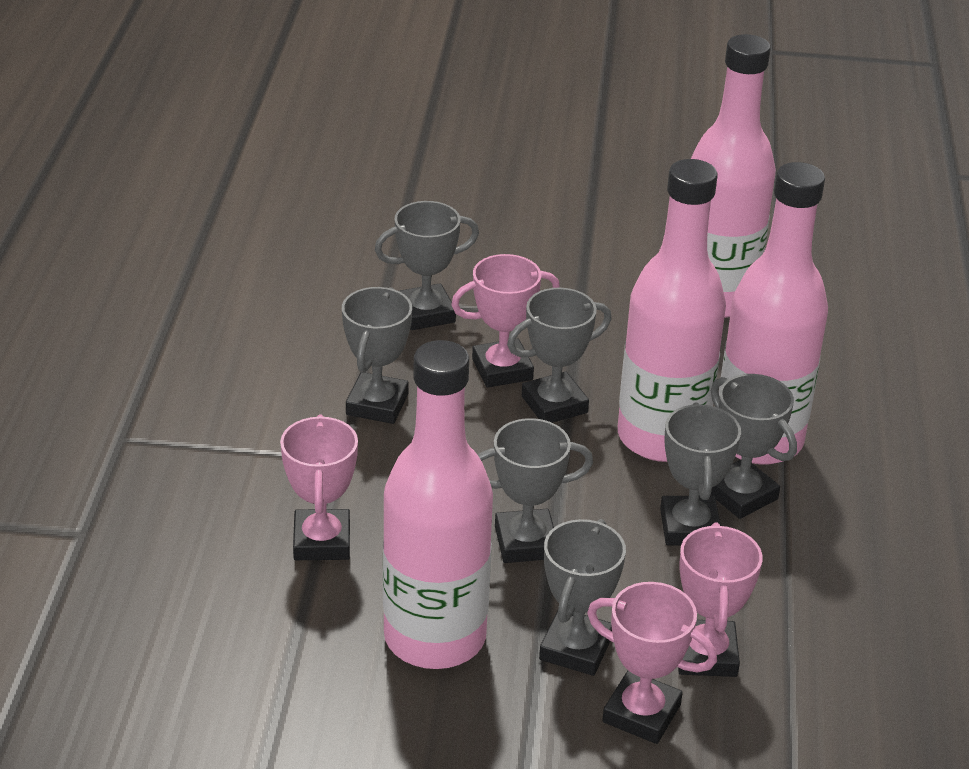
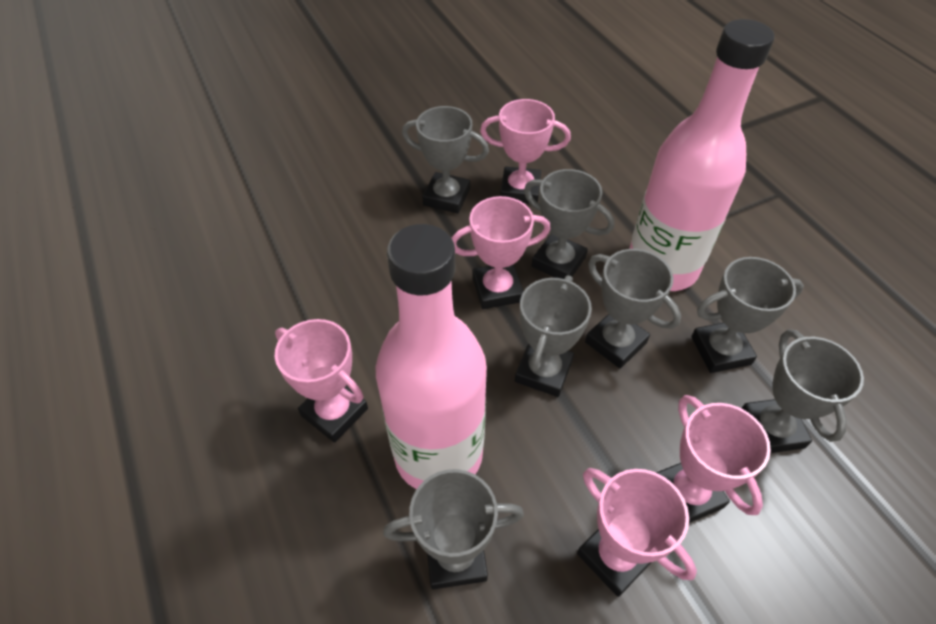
pink bottle: 4 -> 2
pink trophy: 4 -> 5

